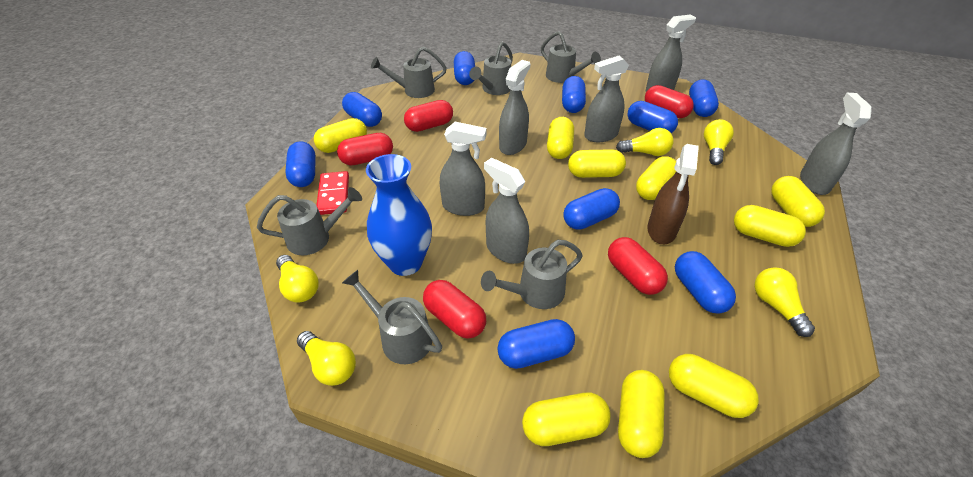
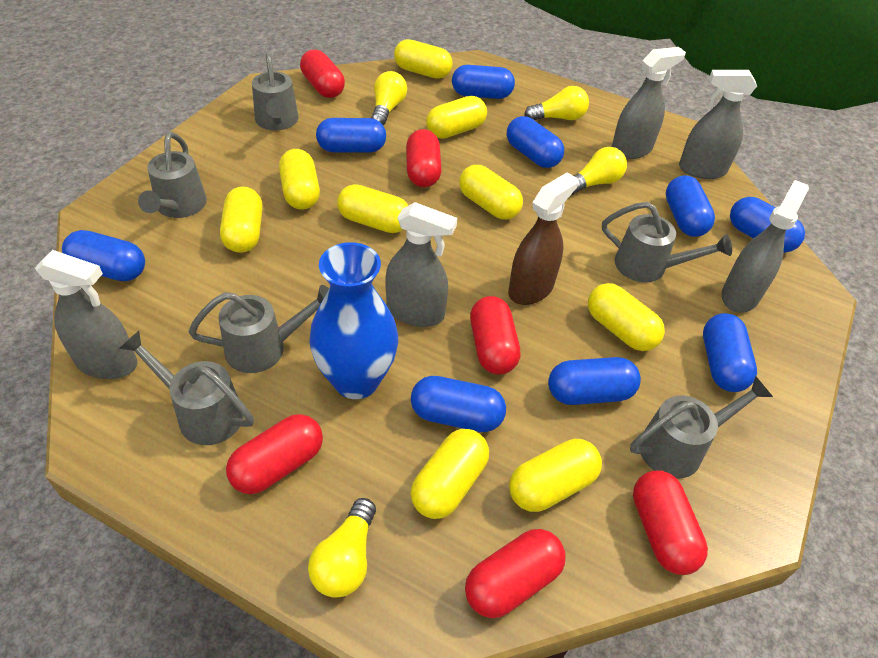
grey spray bottle: 6 -> 5
red capsule: 5 -> 6
red domino: 1 -> 0
yellow light bulb: 5 -> 4

